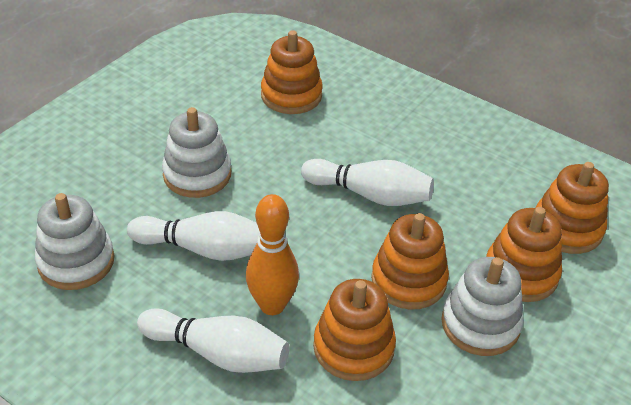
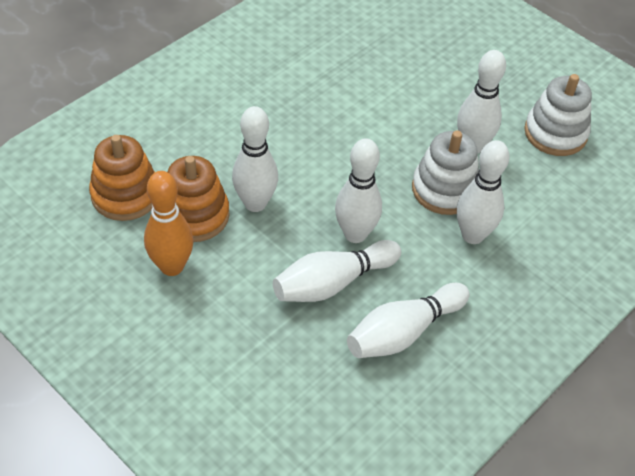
orange stacking toy: 5 -> 2
white bowling pin: 3 -> 6
white stacking toy: 3 -> 2

